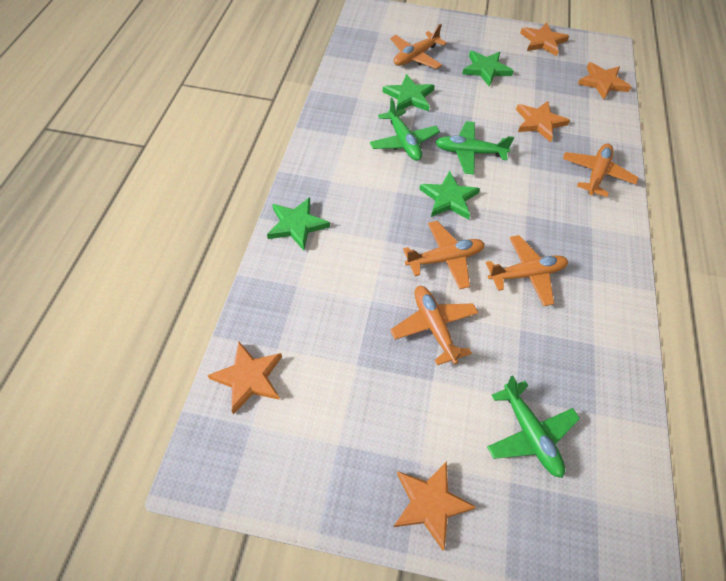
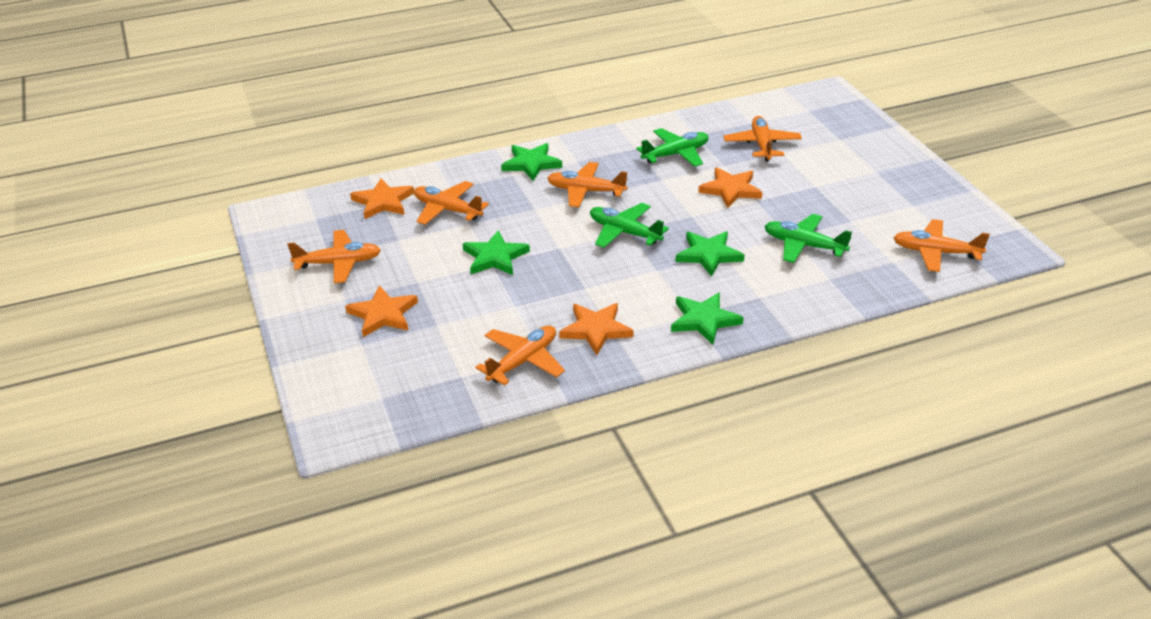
orange plane: 5 -> 6
orange star: 5 -> 4

